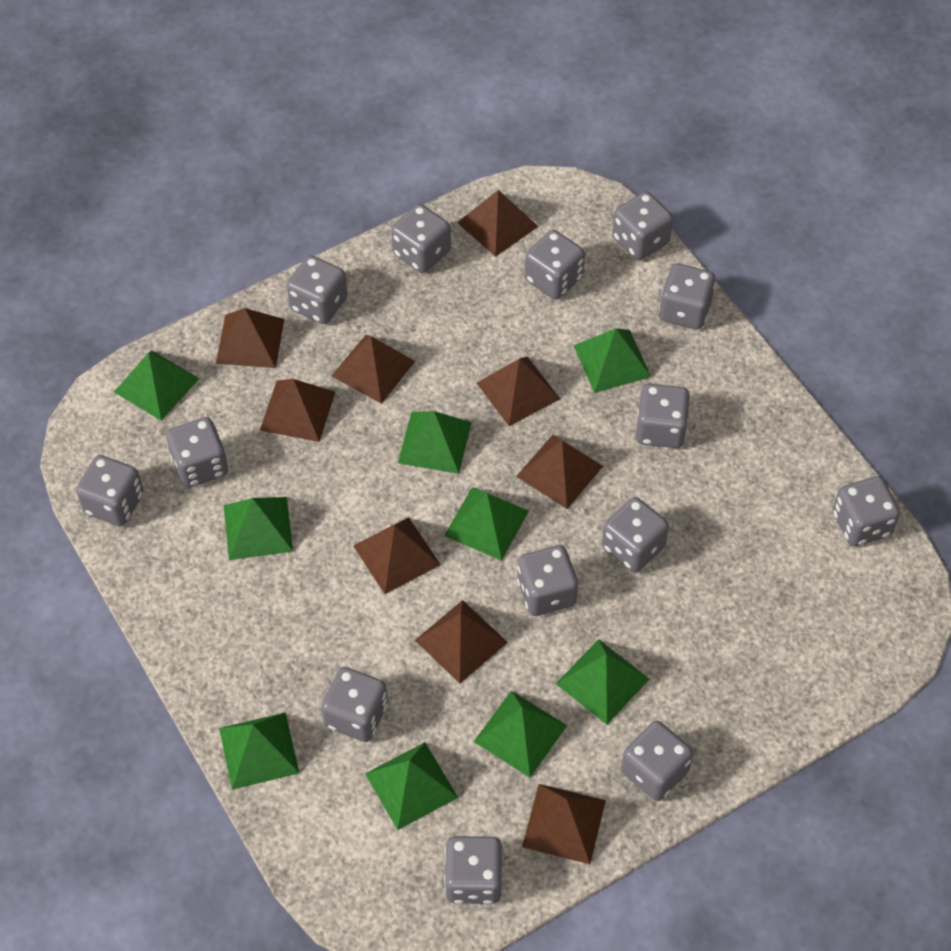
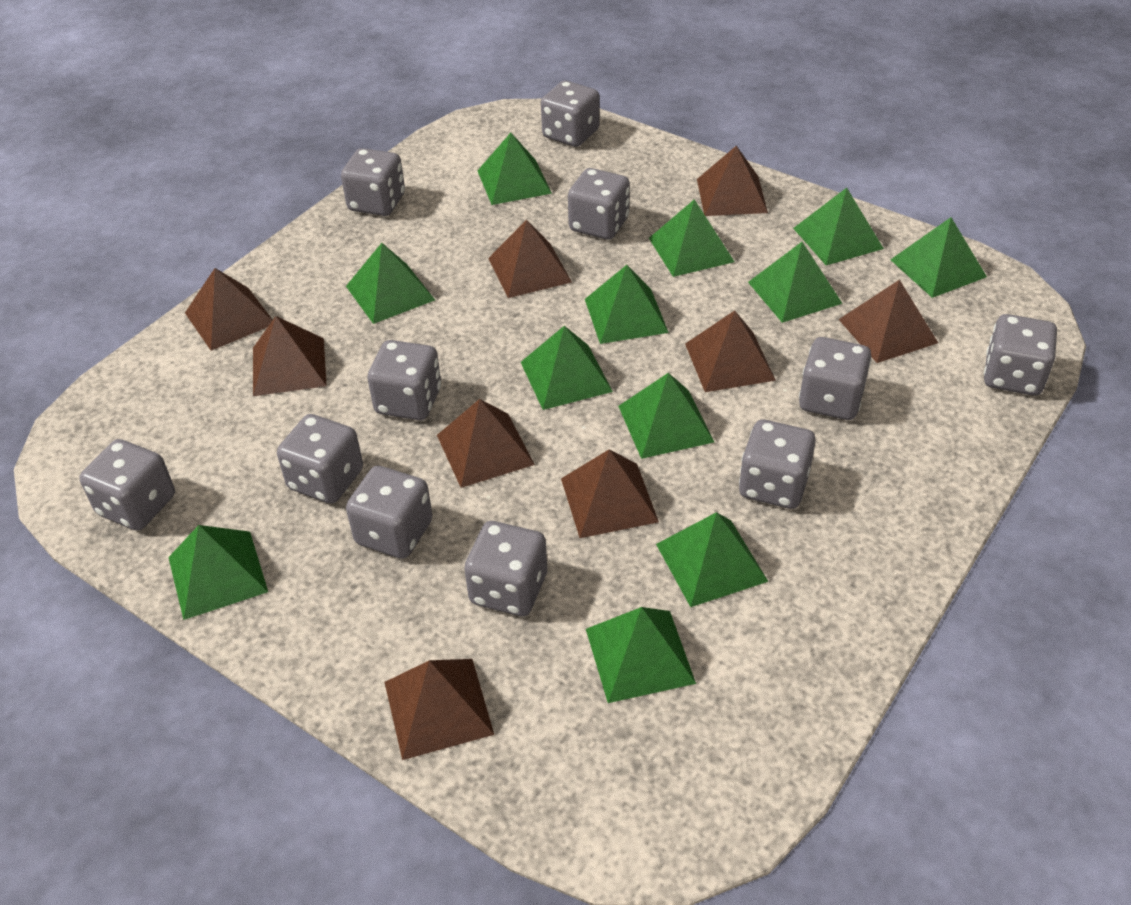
green pyramid: 9 -> 12
grey dice: 14 -> 11

